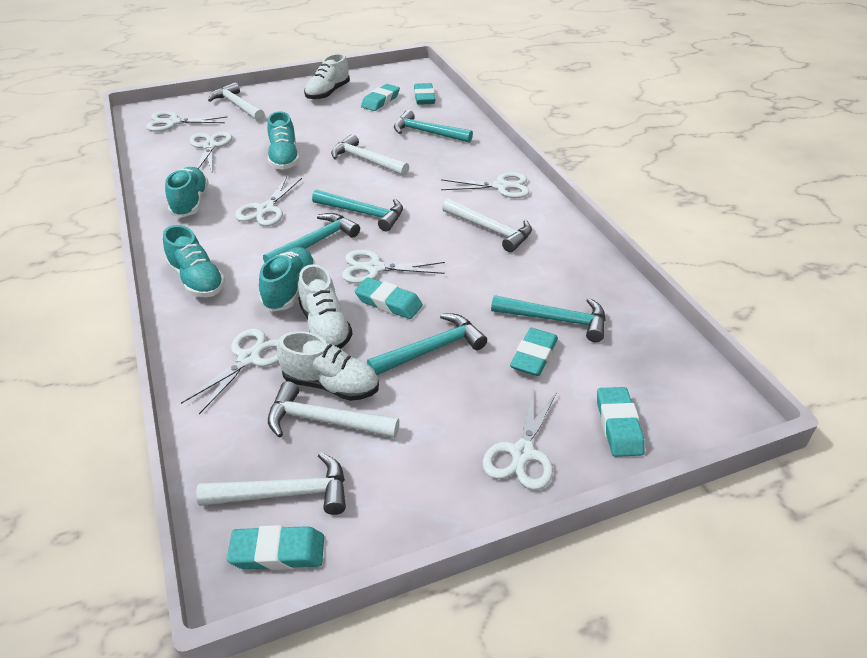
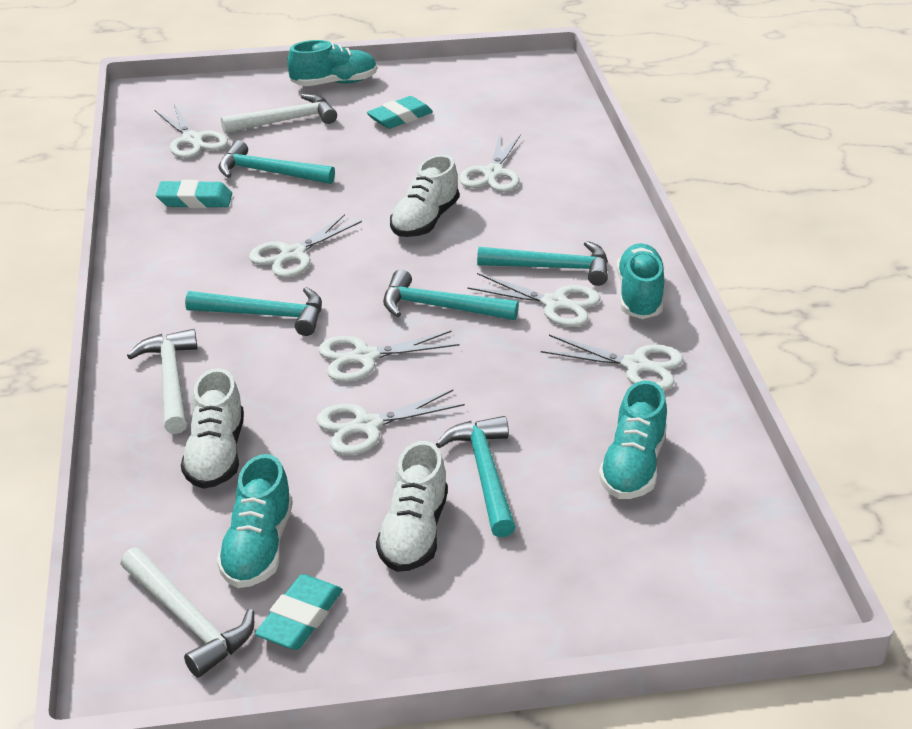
turquoise eraser: 6 -> 3
white hammer: 5 -> 3

